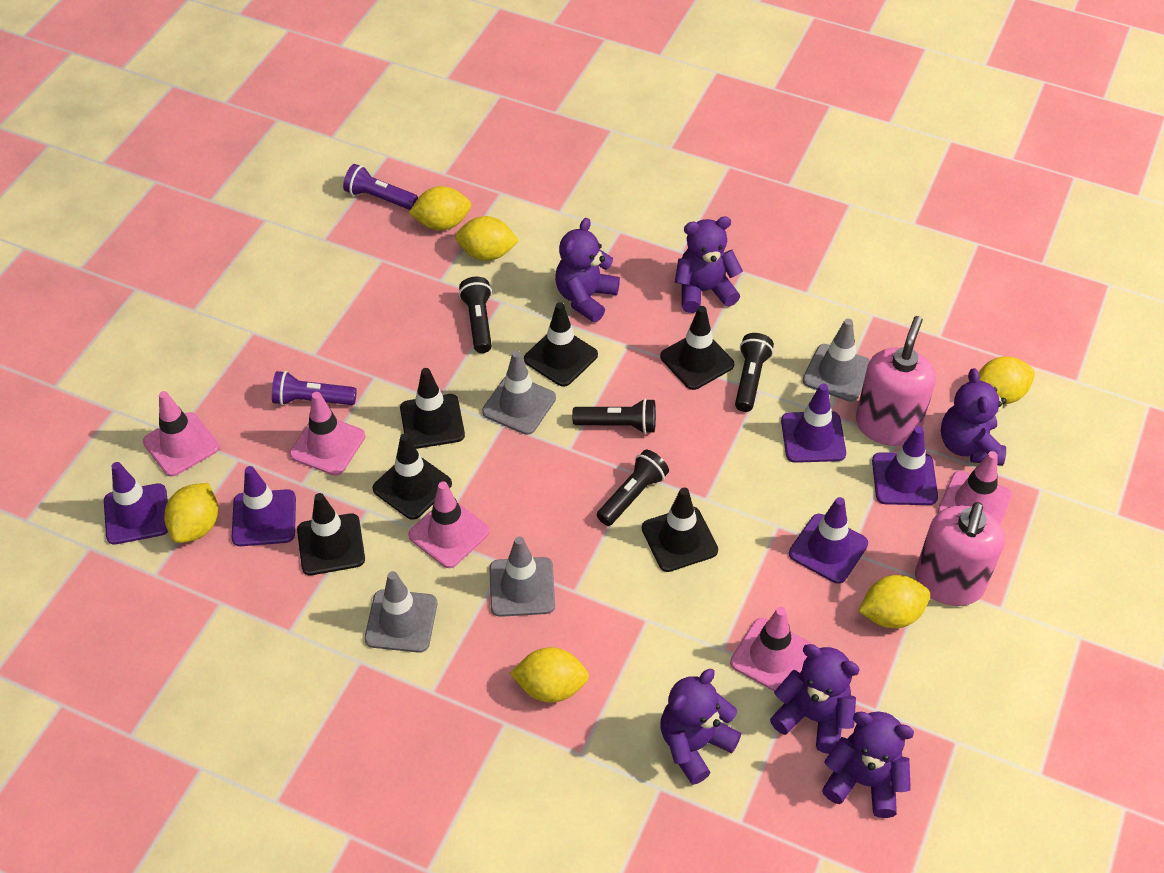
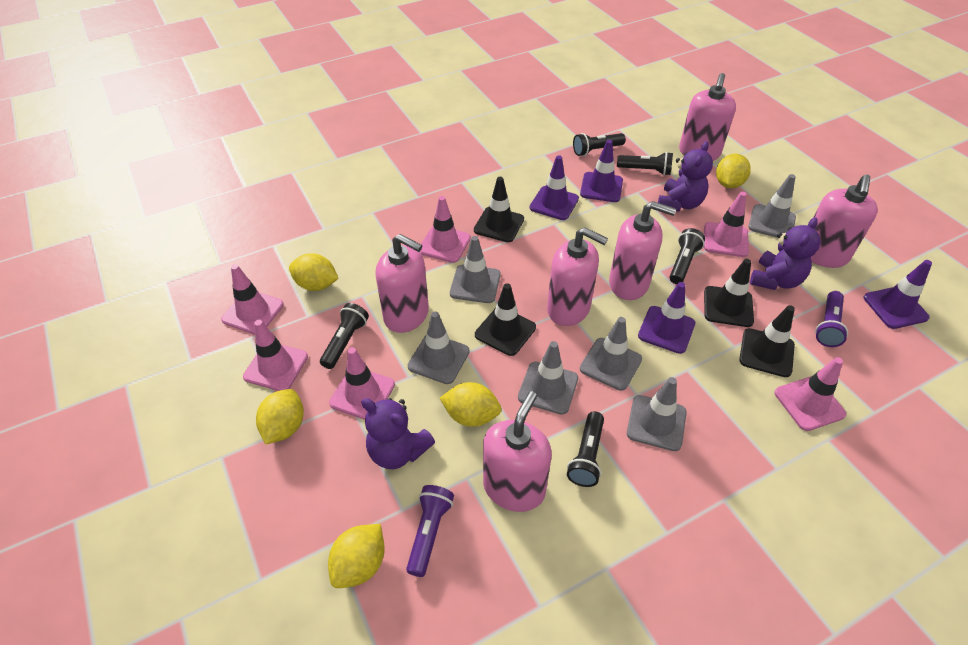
black flashlight: 4 -> 5
black traffic cone: 6 -> 4
grey traffic cone: 4 -> 6
pink soap dispenser: 2 -> 6
pink traffic cone: 5 -> 6
purple teddy bear: 6 -> 3
purple traffic cone: 5 -> 4
yellow lemon: 6 -> 5

